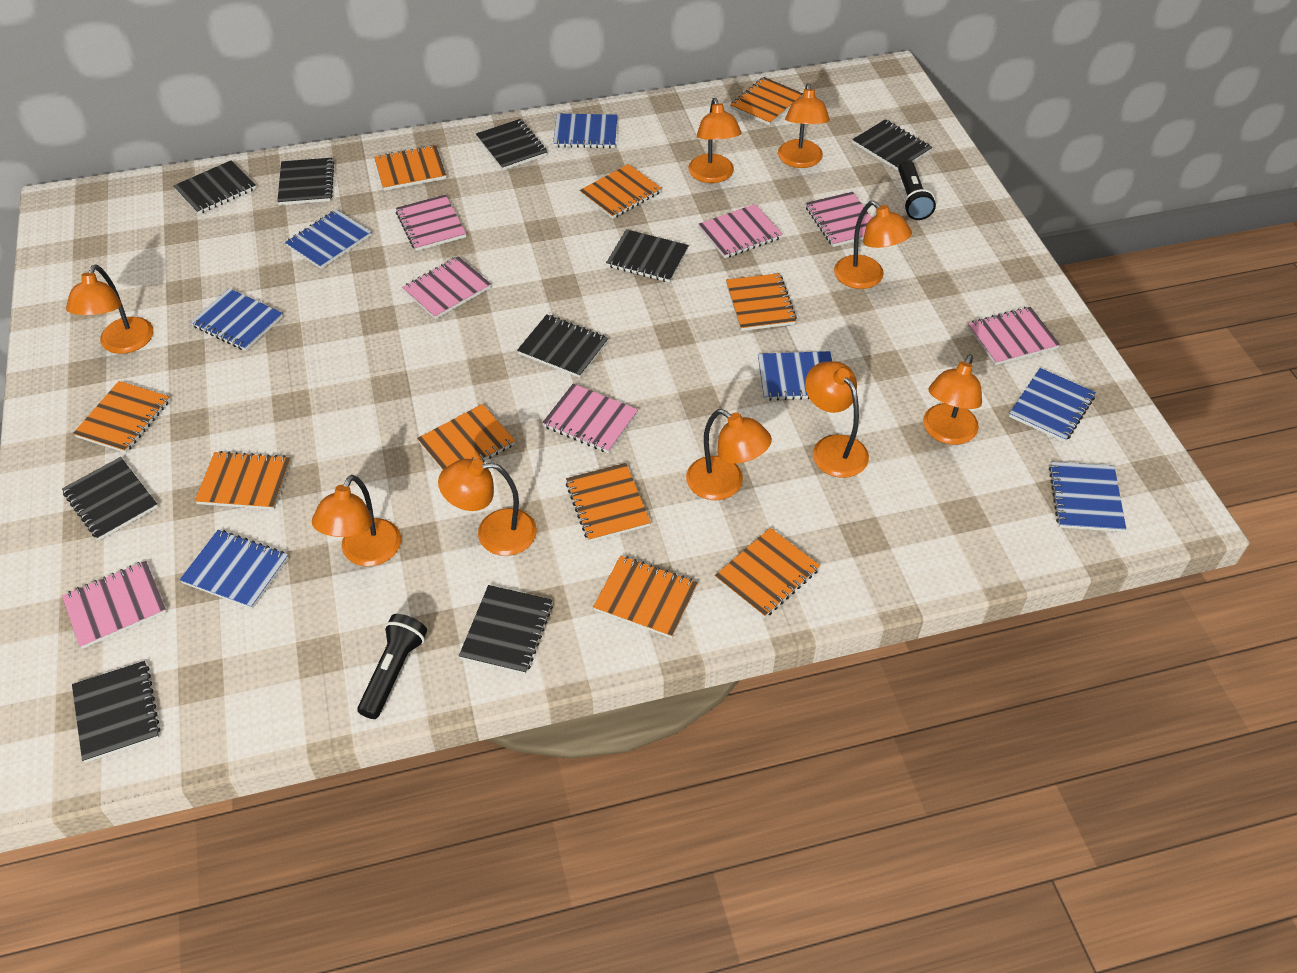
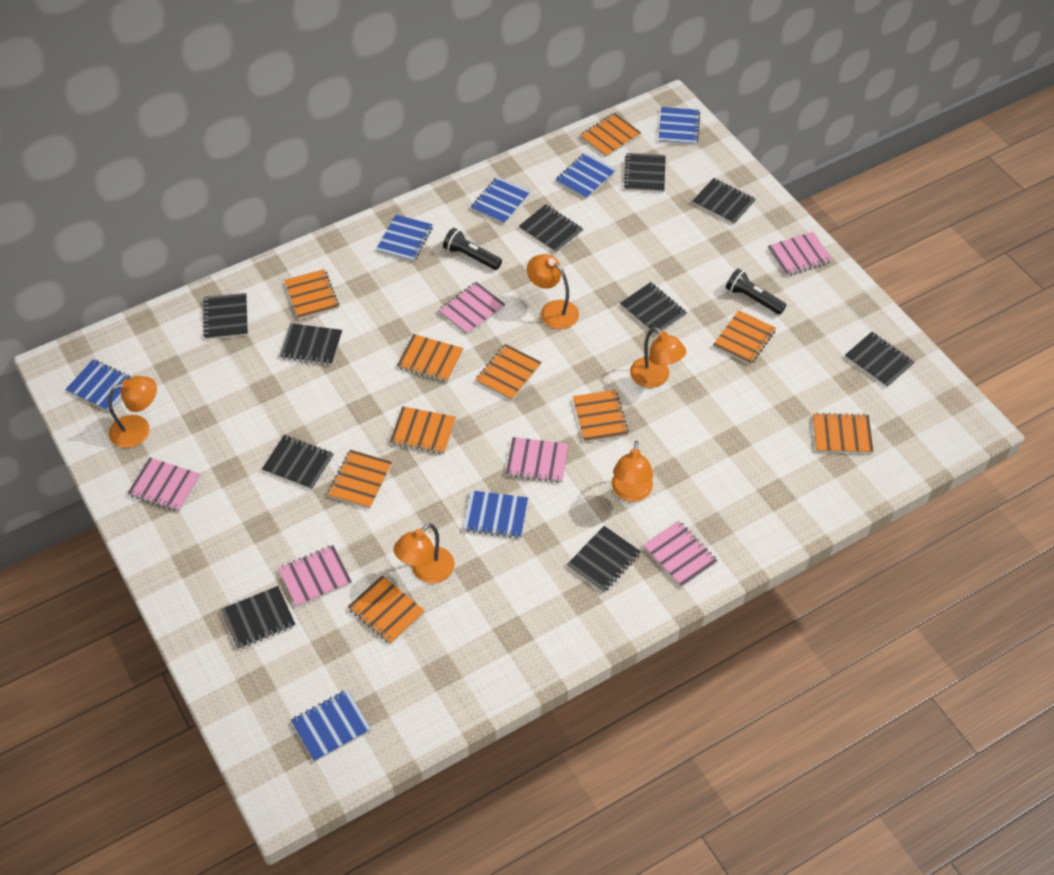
black notebook: 9 -> 10
orange lamp: 9 -> 5
pink notebook: 7 -> 6

